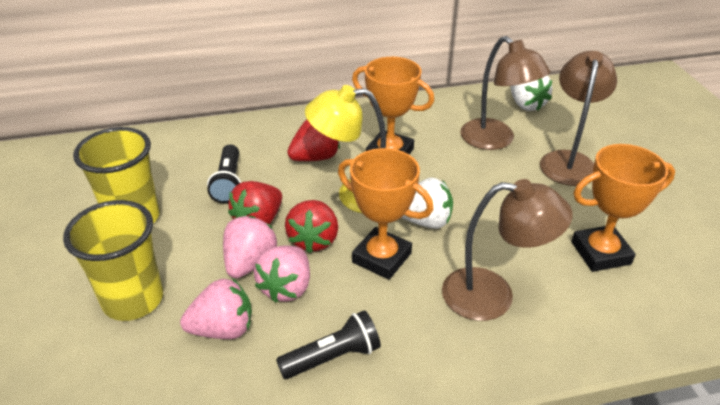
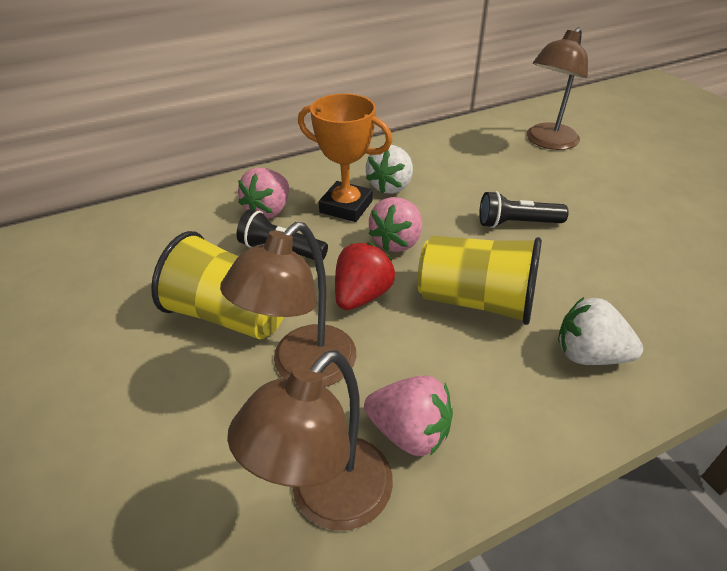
orange trophy: 3 -> 1
red strawberry: 3 -> 1
yellow lamp: 1 -> 0

